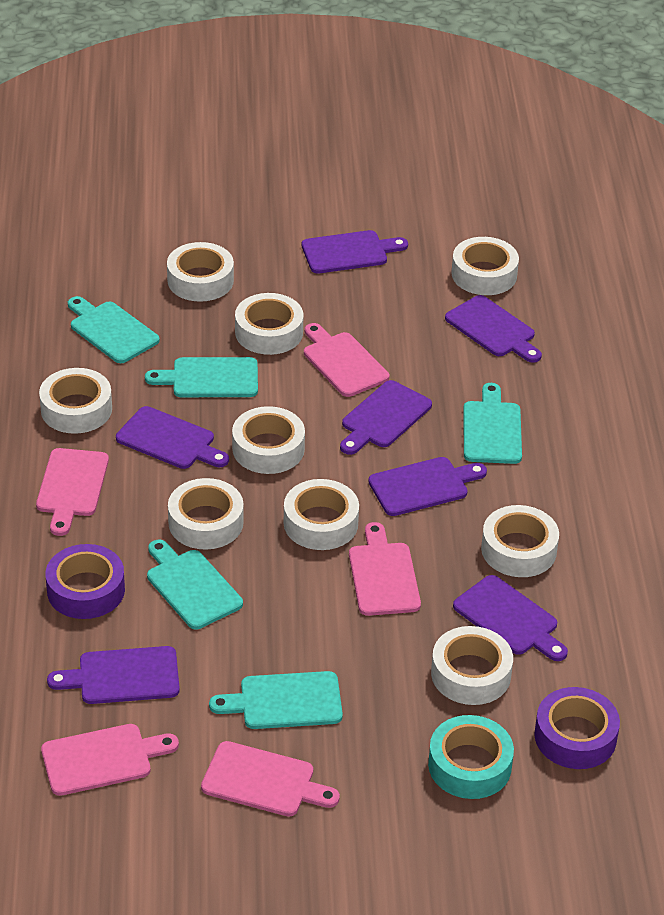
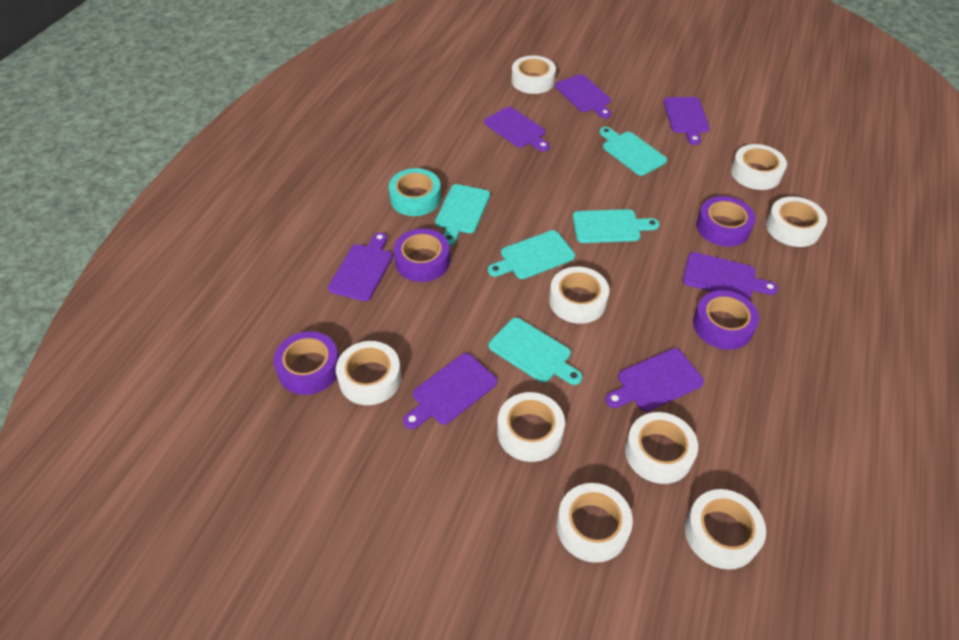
pink cutting board: 5 -> 0
purple tape: 2 -> 4

